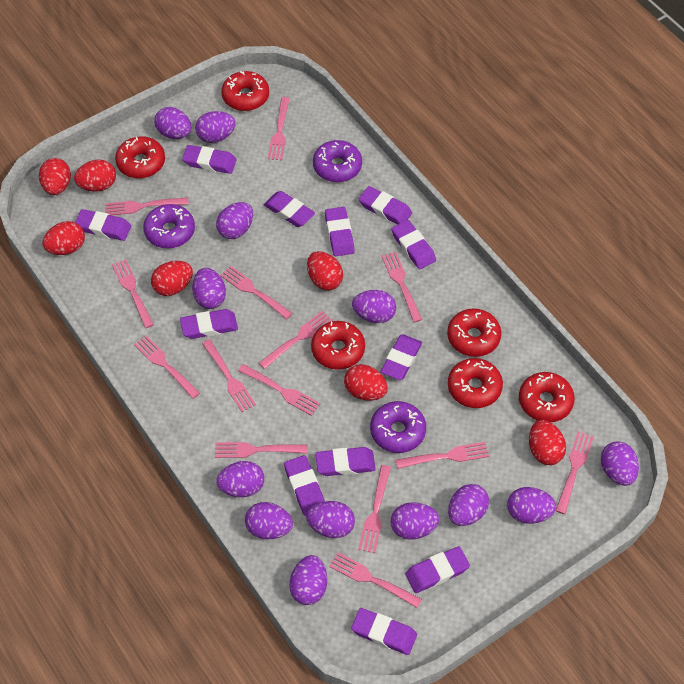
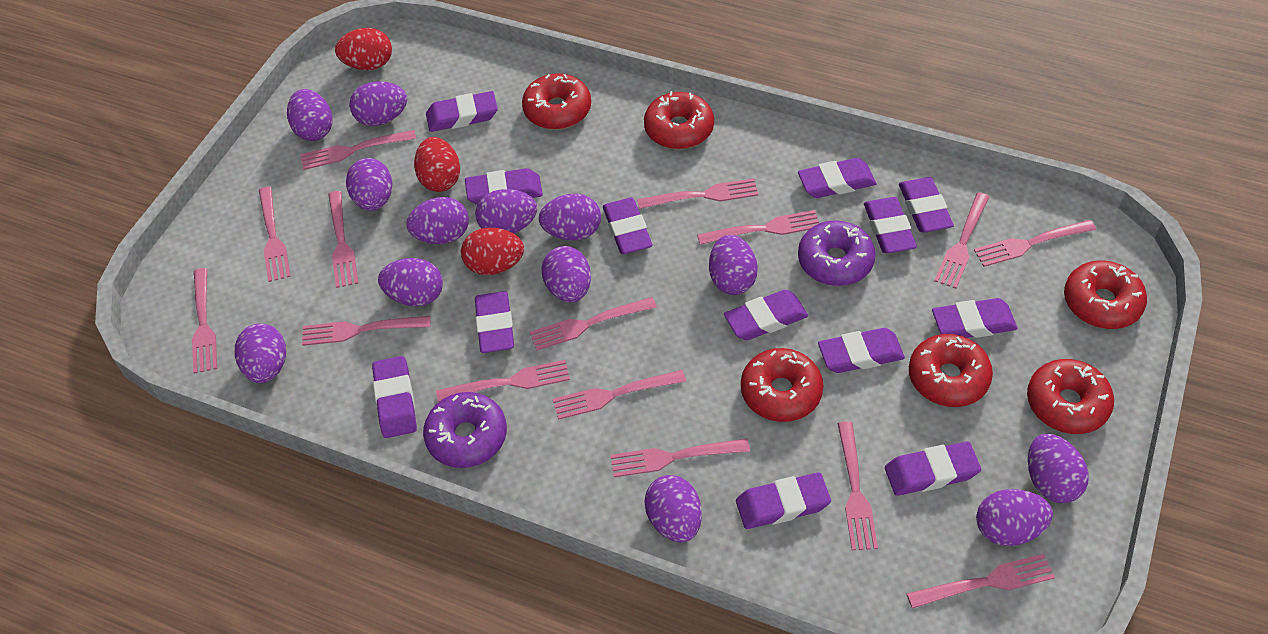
pink fork: 14 -> 15
purple donut: 3 -> 2
purple eraser: 12 -> 13
red egg: 7 -> 3

